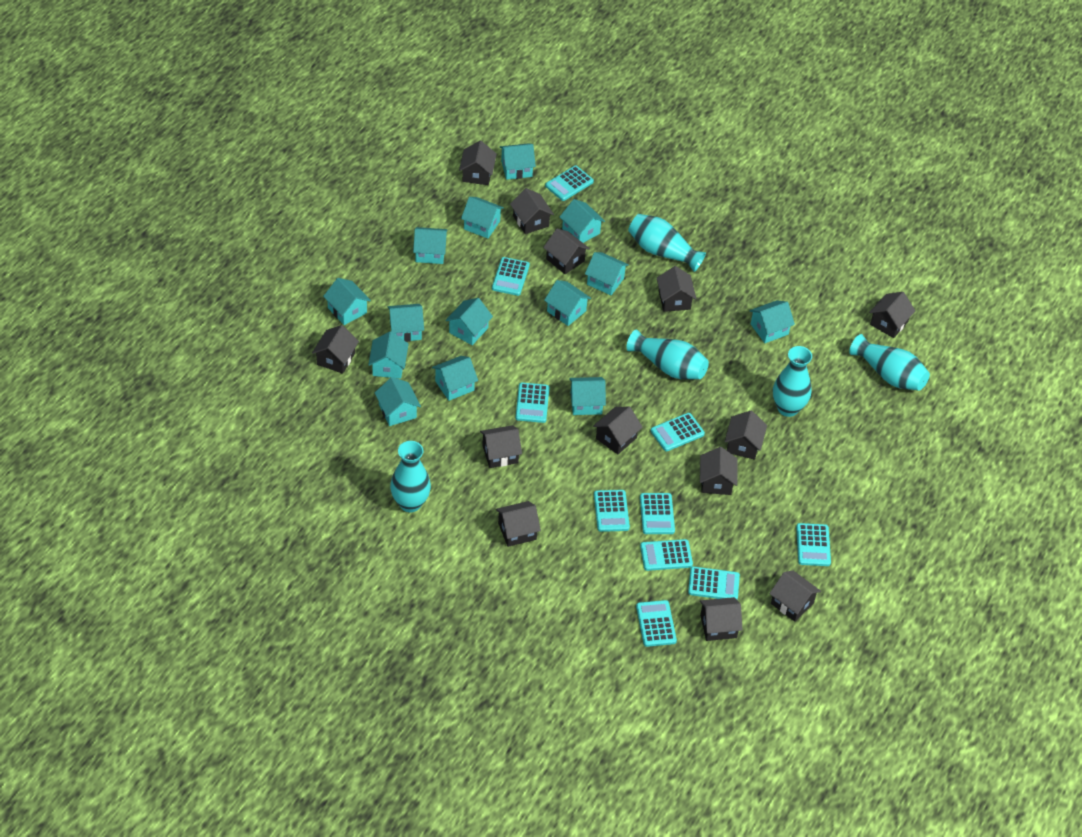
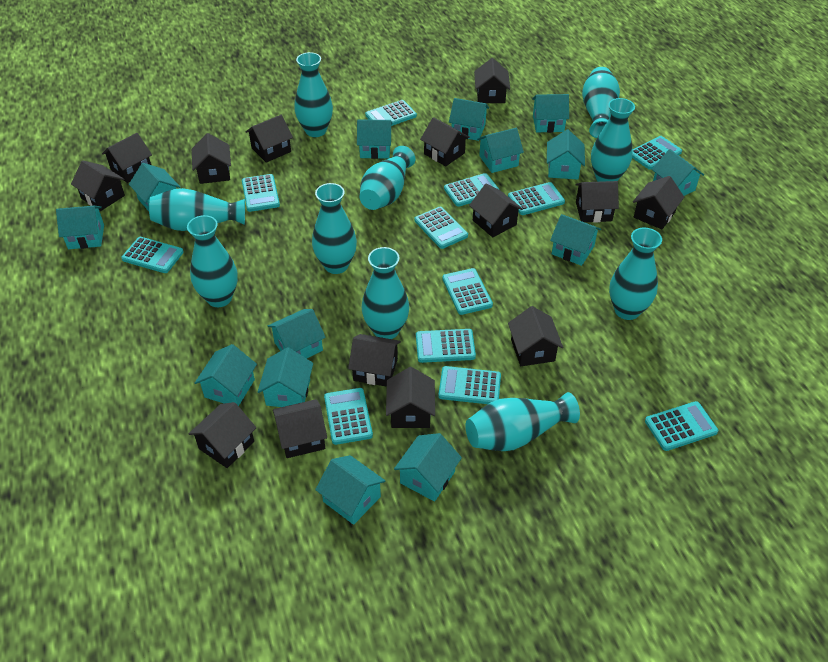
black house: 13 -> 14
turquoise calculator: 10 -> 12
turquoise vase: 5 -> 10

